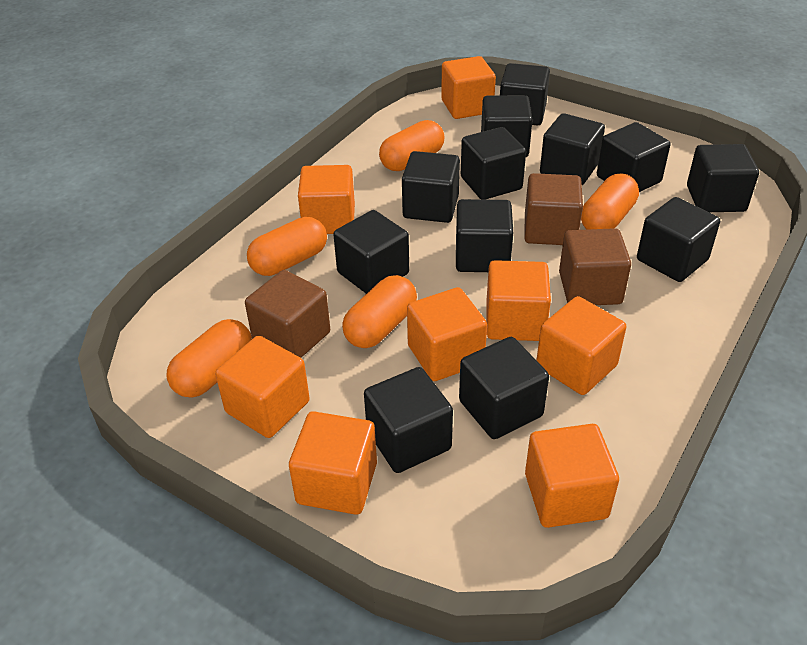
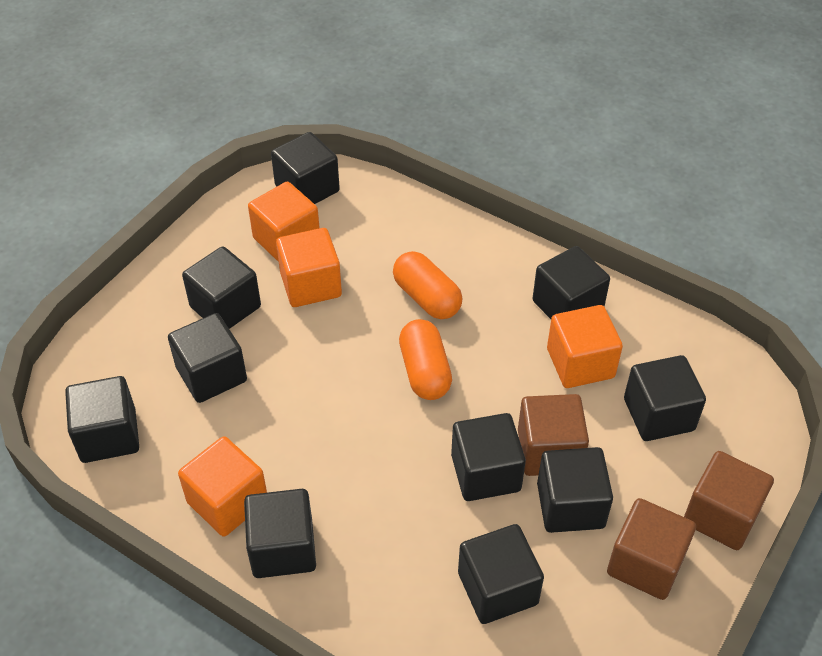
black cube: 12 -> 10
orange capsule: 5 -> 2
orange cube: 8 -> 4

